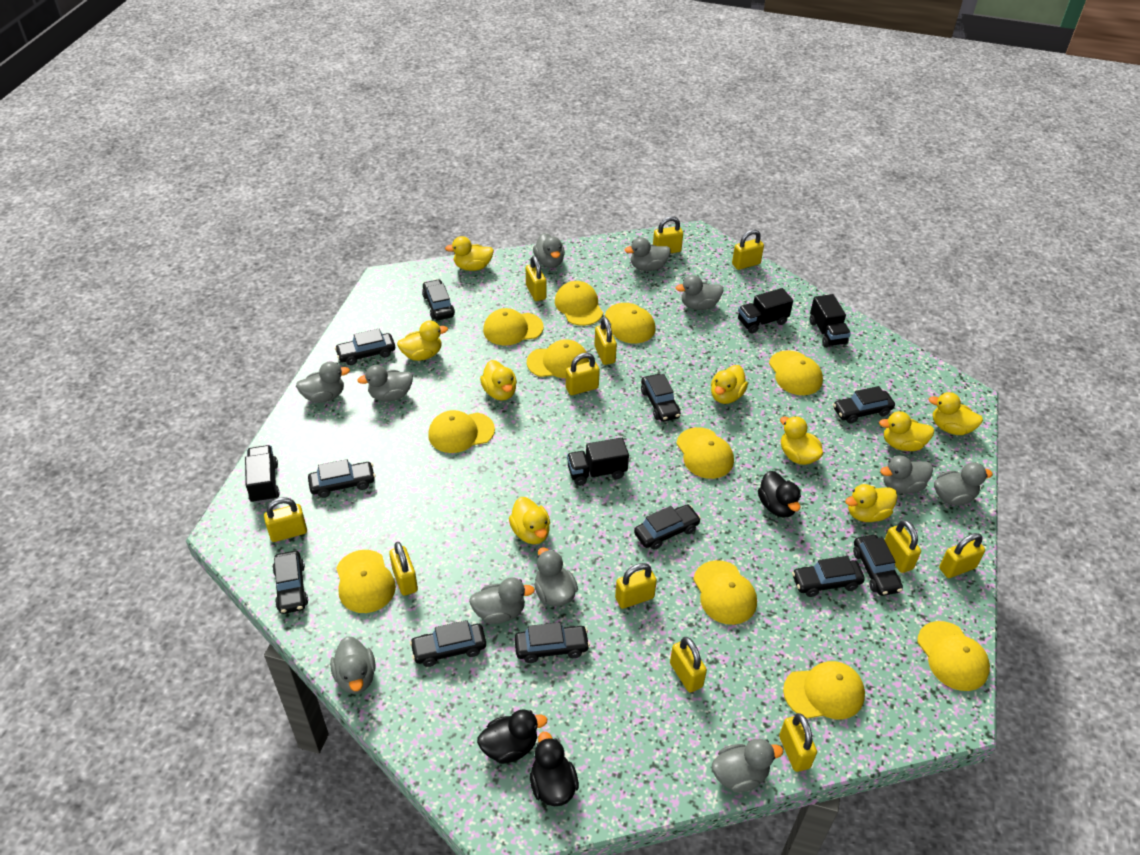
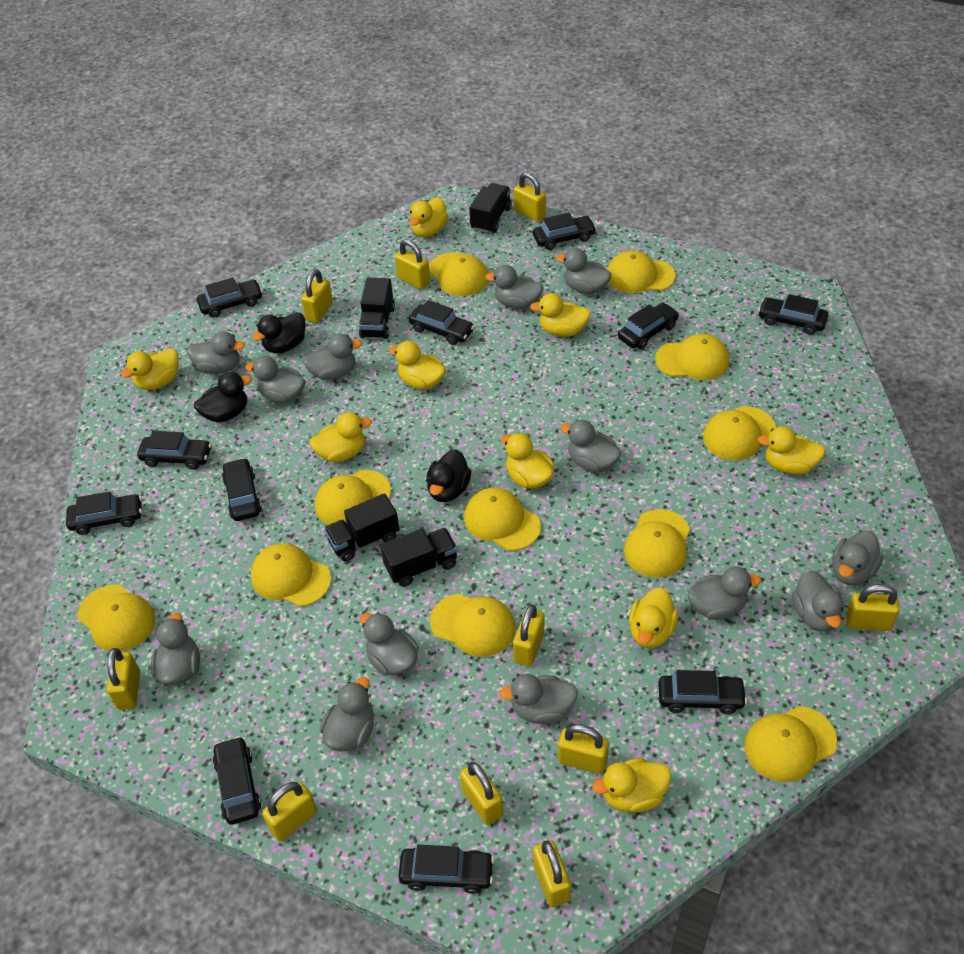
grey duck: 11 -> 13
yellow padlock: 12 -> 10

